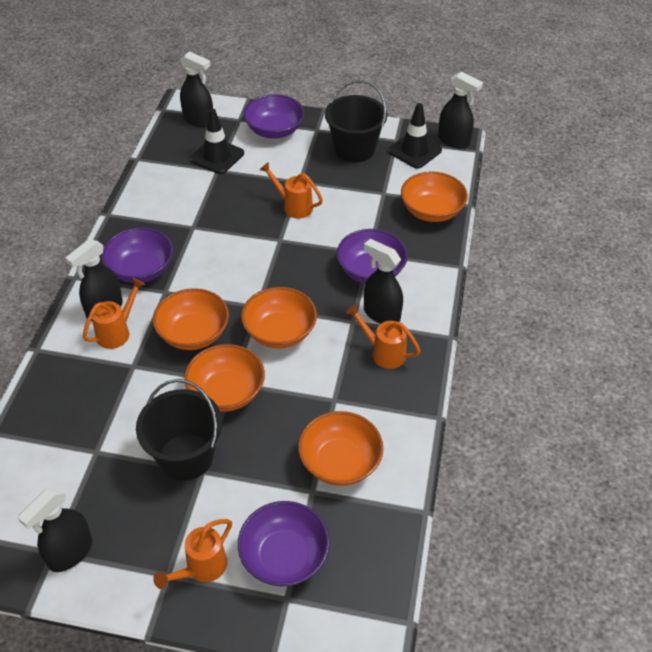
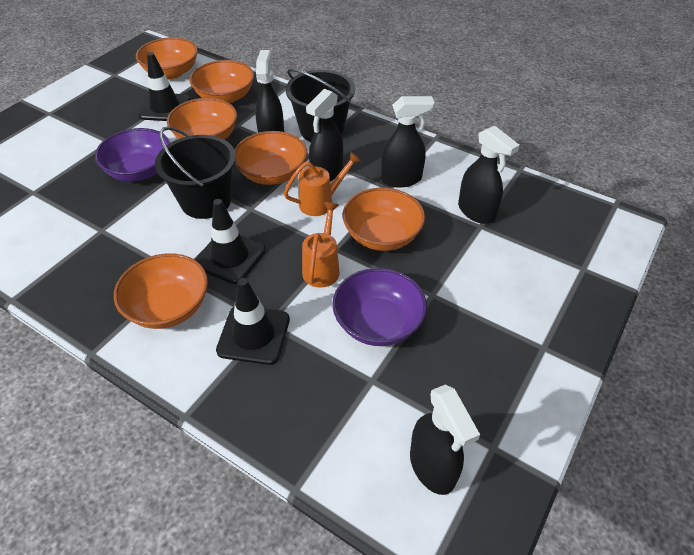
black traffic cone: 2 -> 3
orange bowl: 5 -> 6
orange watering can: 4 -> 2
purple bowl: 4 -> 2

